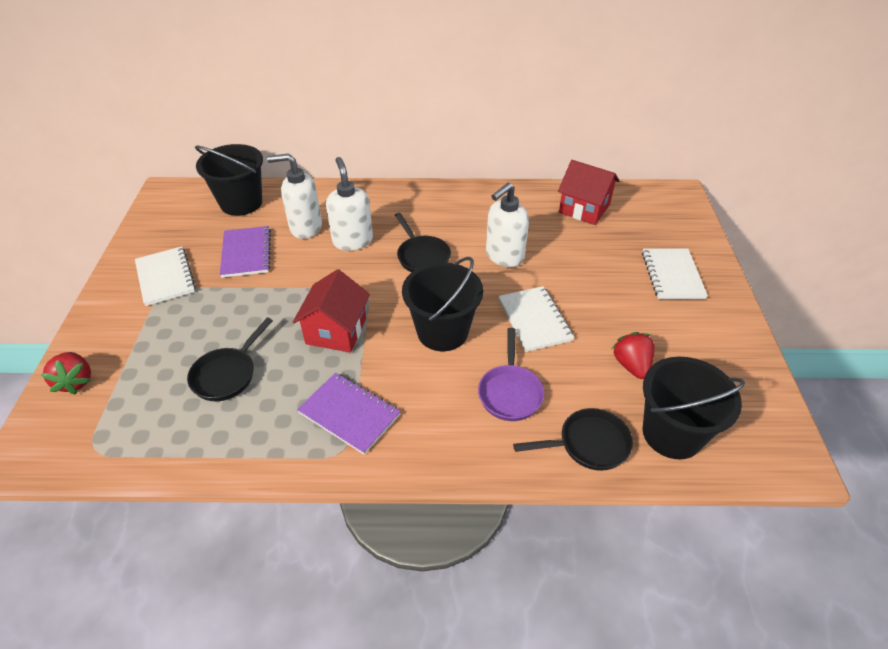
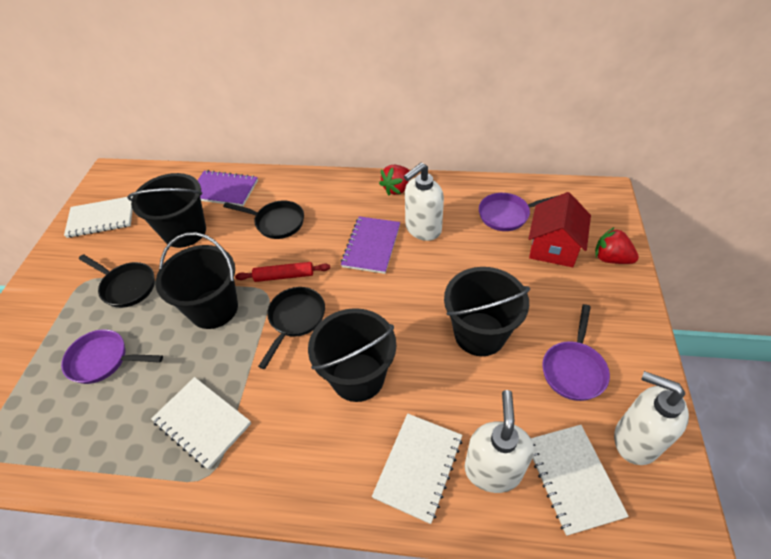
black bucket: 3 -> 4
purple pan: 1 -> 3
red house: 2 -> 1
red rolling pin: 0 -> 1
white notebook: 3 -> 4

